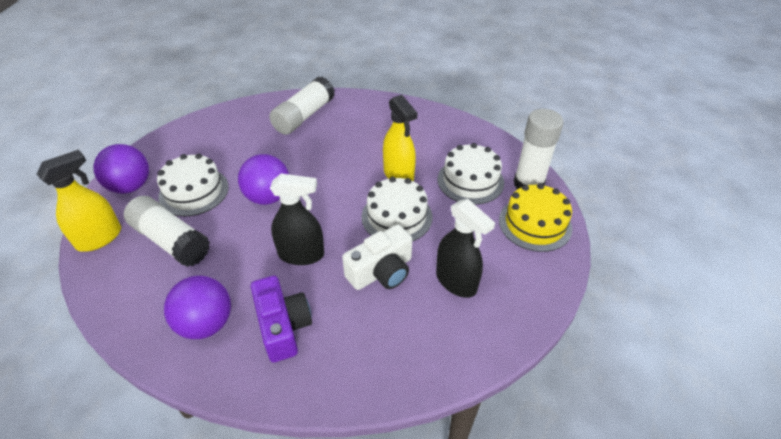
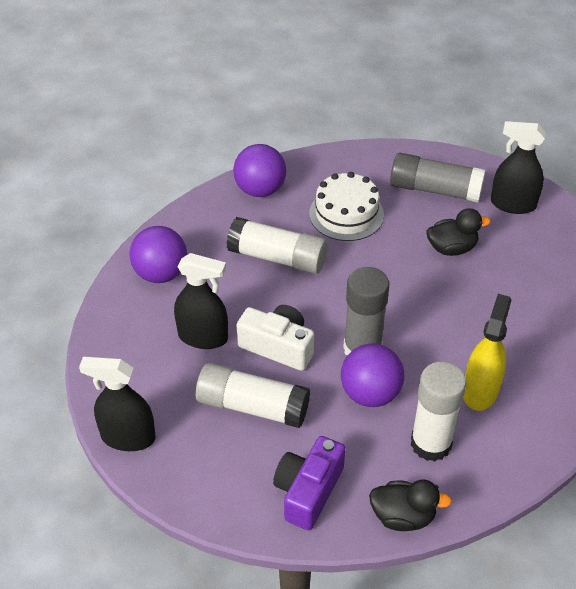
black duck: 0 -> 2
black spray bottle: 2 -> 3
grey glue stick: 0 -> 2
white cake: 3 -> 1
yellow cake: 1 -> 0
yellow spray bottle: 2 -> 1

